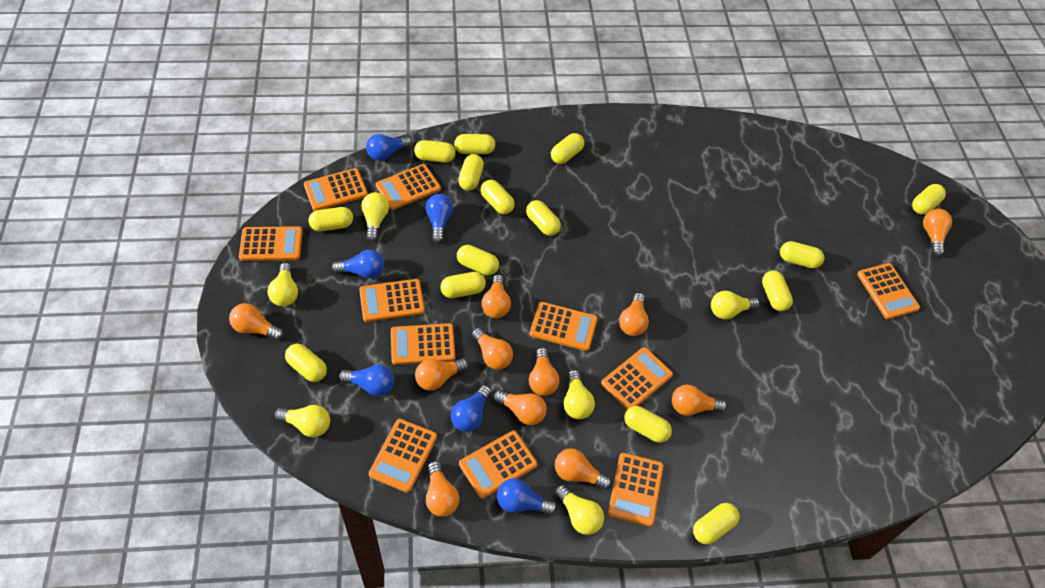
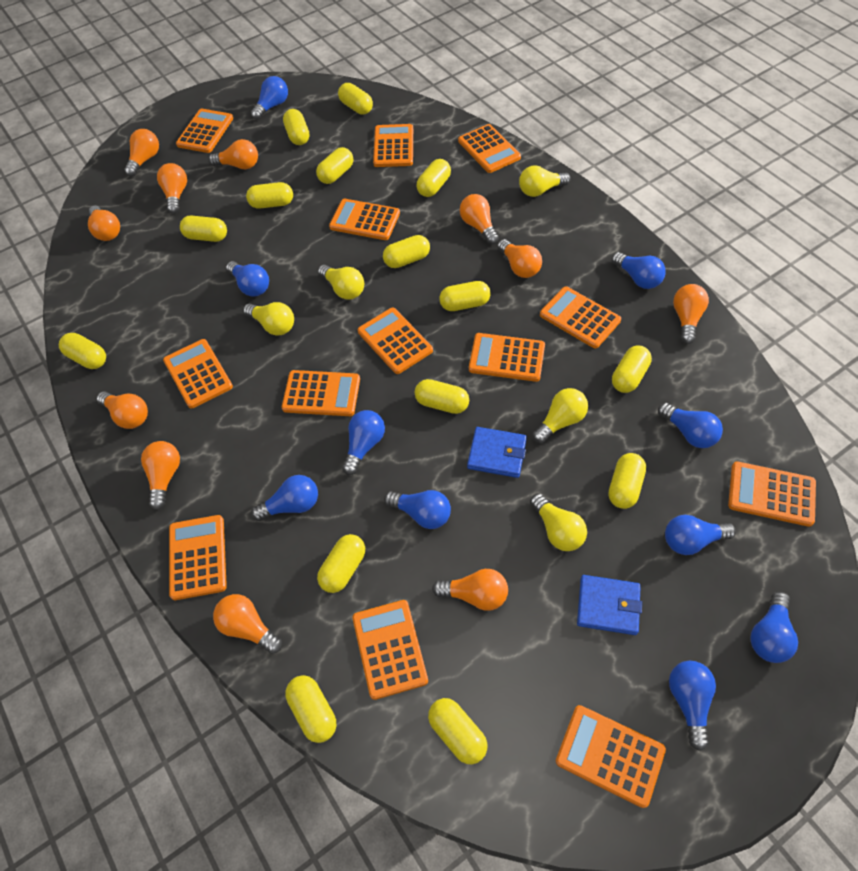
blue light bulb: 6 -> 10
blue wallet: 0 -> 2
orange calculator: 11 -> 13
yellow light bulb: 6 -> 5

